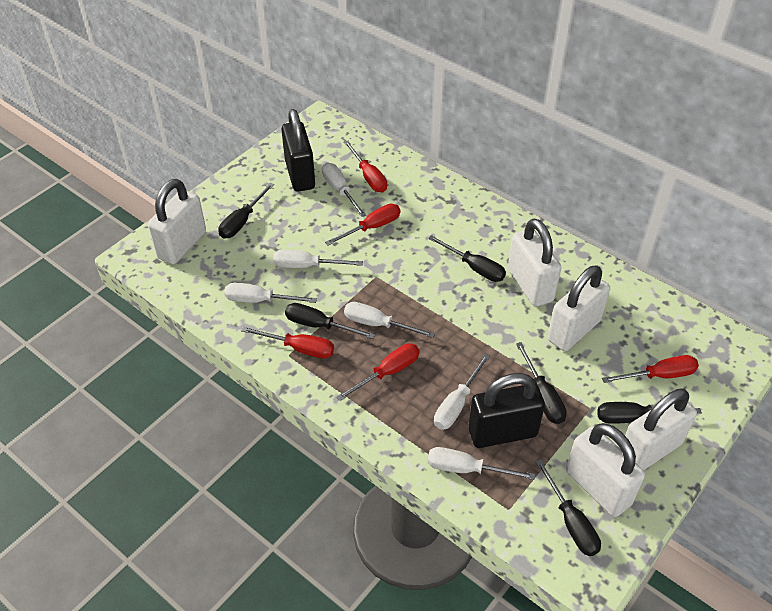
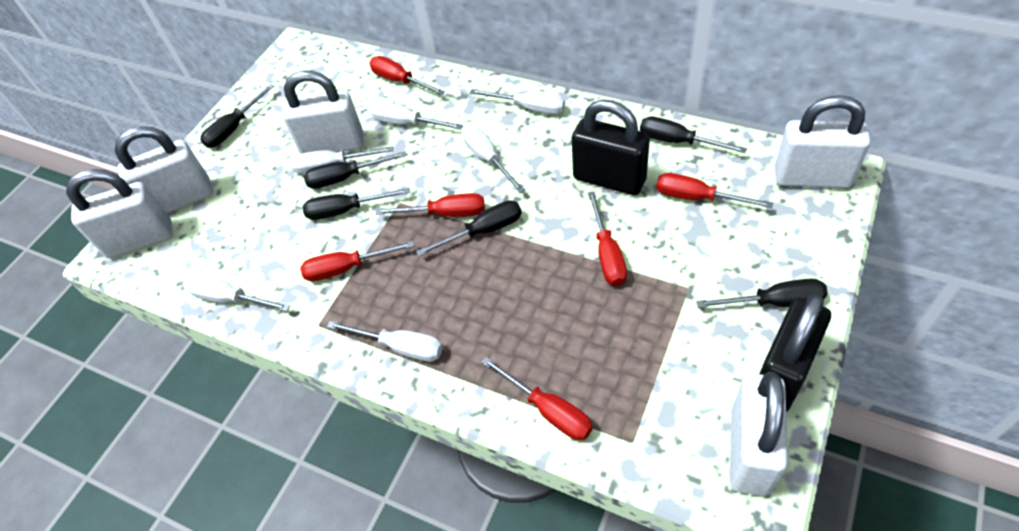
red screwdriver: 5 -> 6

